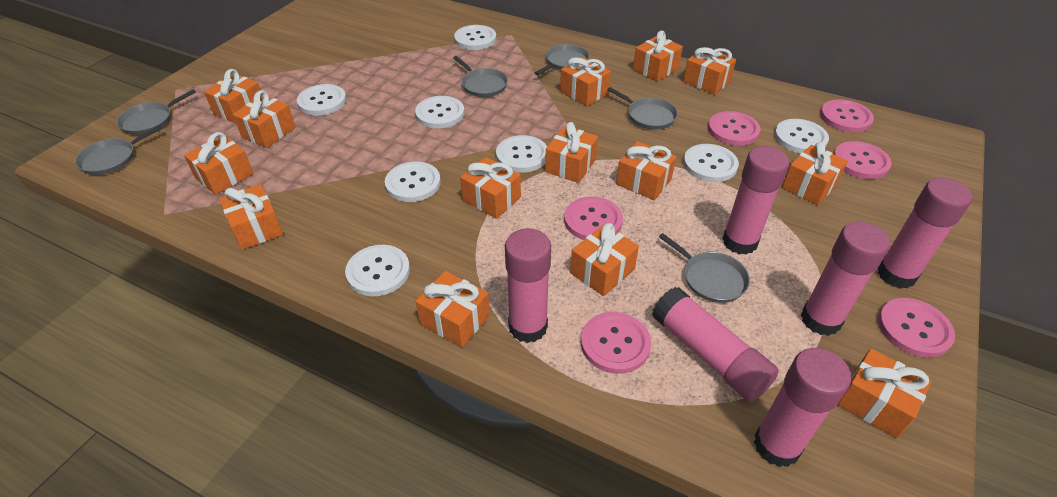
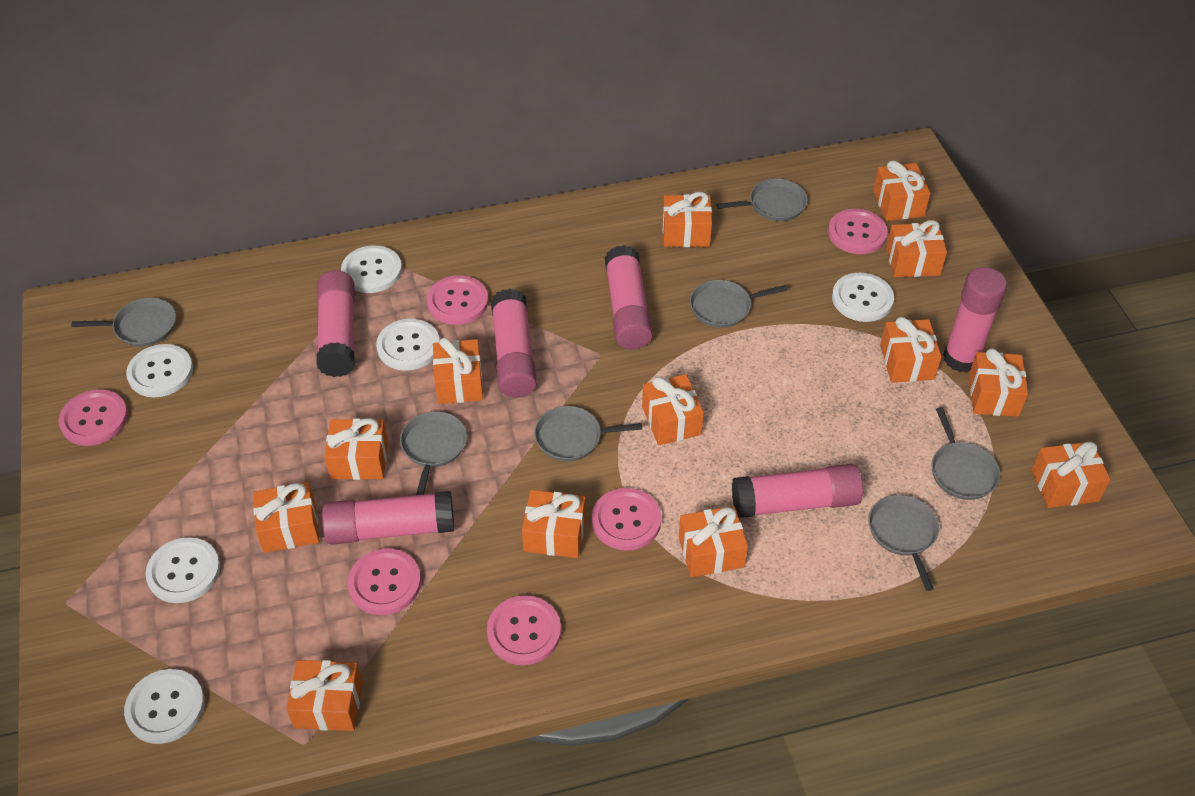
grey pan: 6 -> 7
orange gift: 14 -> 13
white button: 8 -> 6

